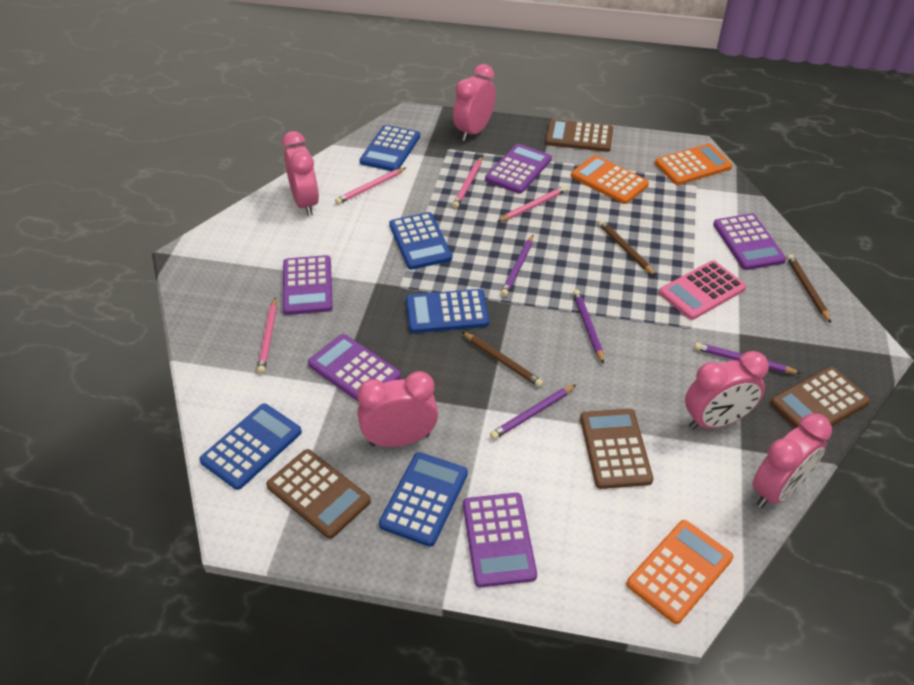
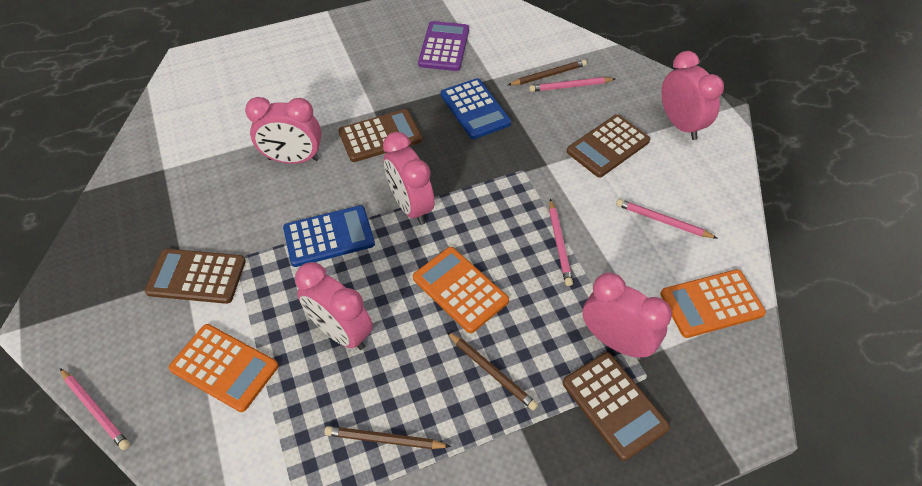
blue calculator: 5 -> 2
pink calculator: 1 -> 0
purple calculator: 5 -> 1
purple pencil: 4 -> 0

